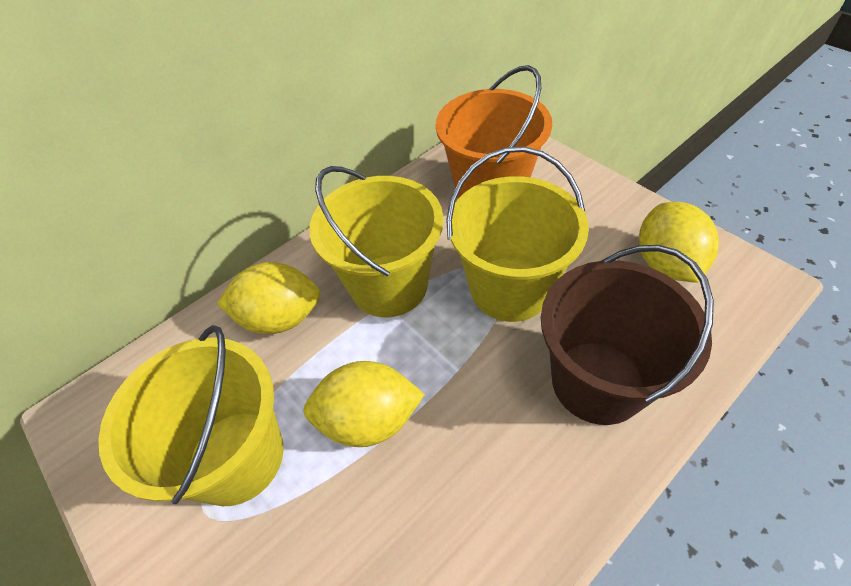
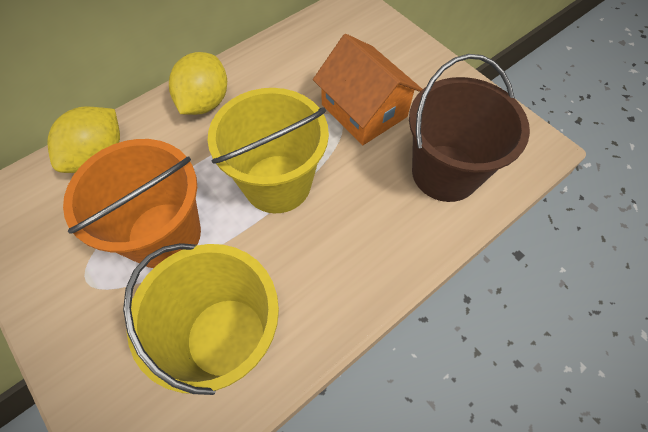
orange house: 0 -> 1
yellow bucket: 3 -> 2
yellow lemon: 3 -> 2

